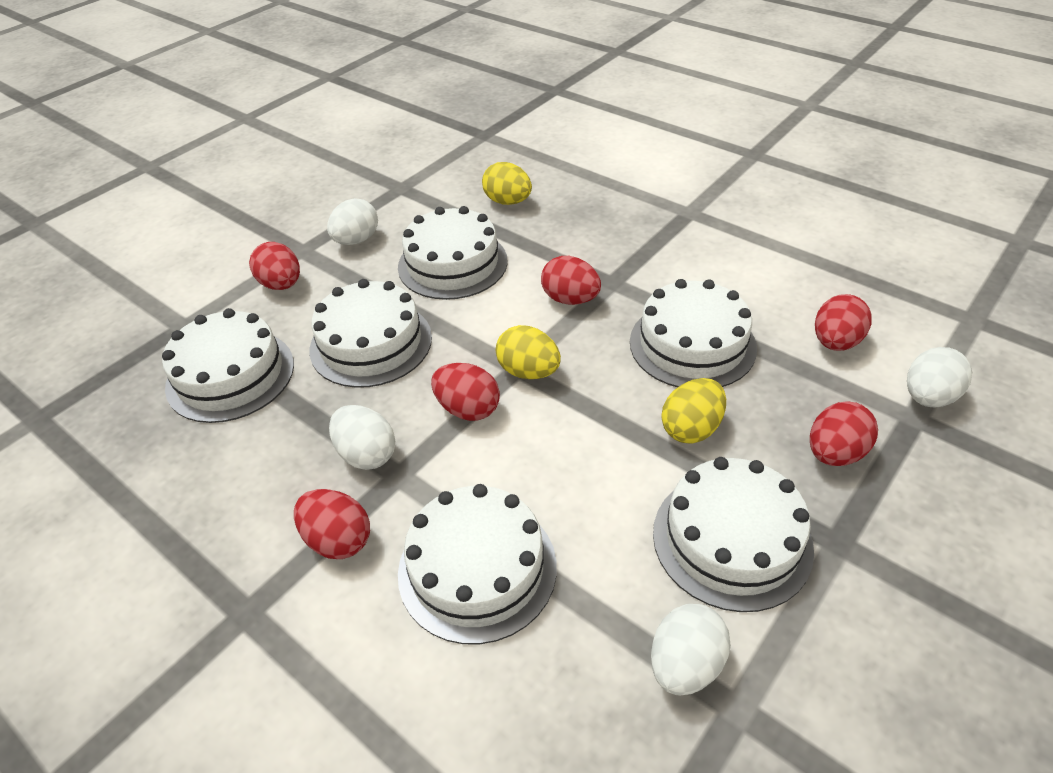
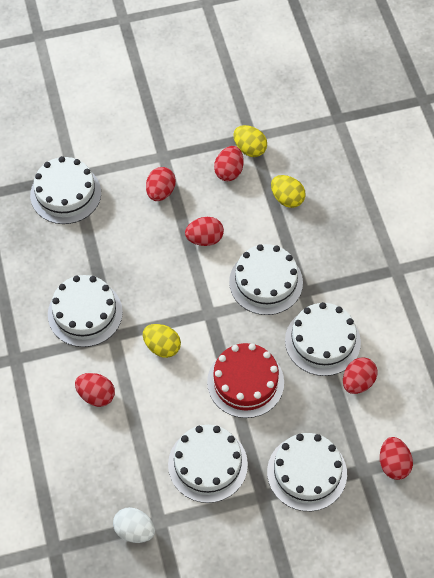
red cake: 0 -> 1
white egg: 4 -> 1

